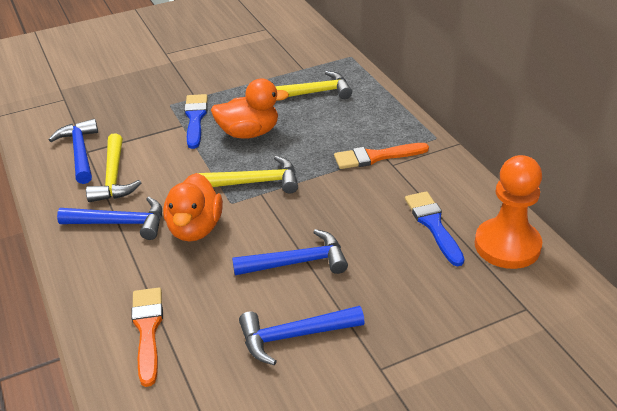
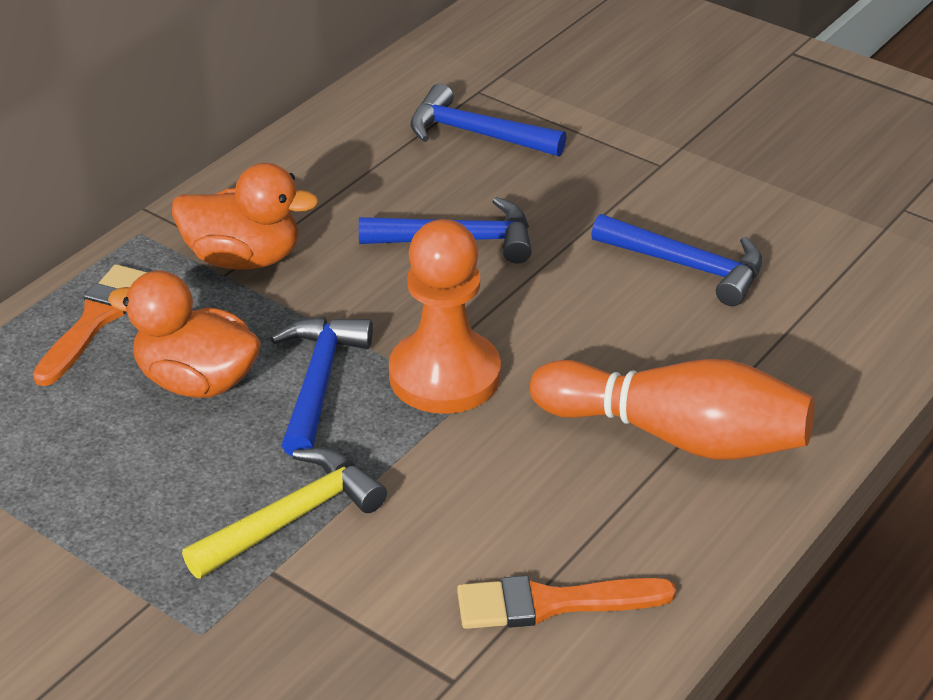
blue brush: 2 -> 0
orange bowling pin: 0 -> 1
yellow hammer: 3 -> 1

